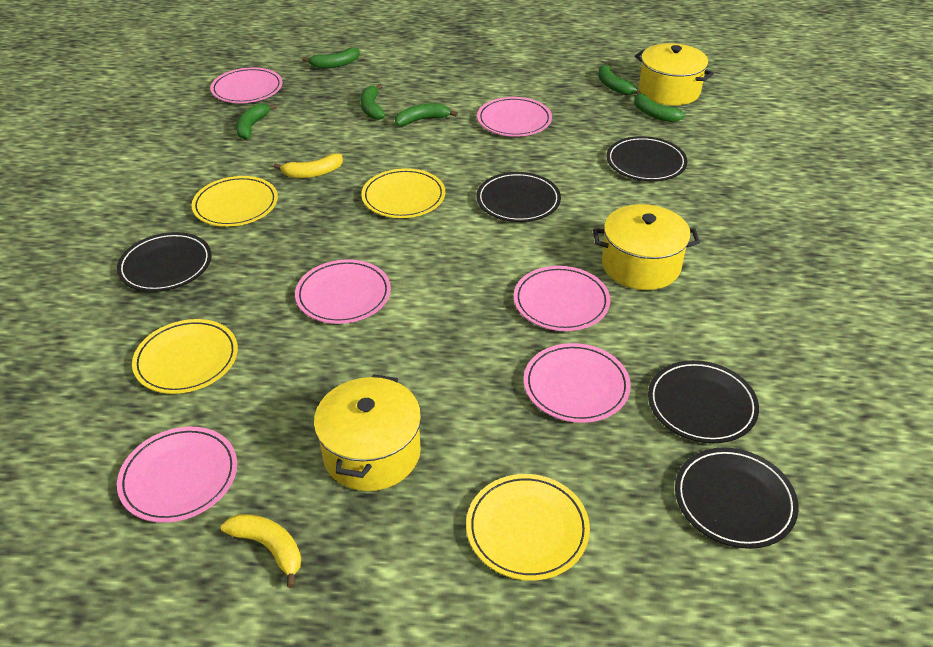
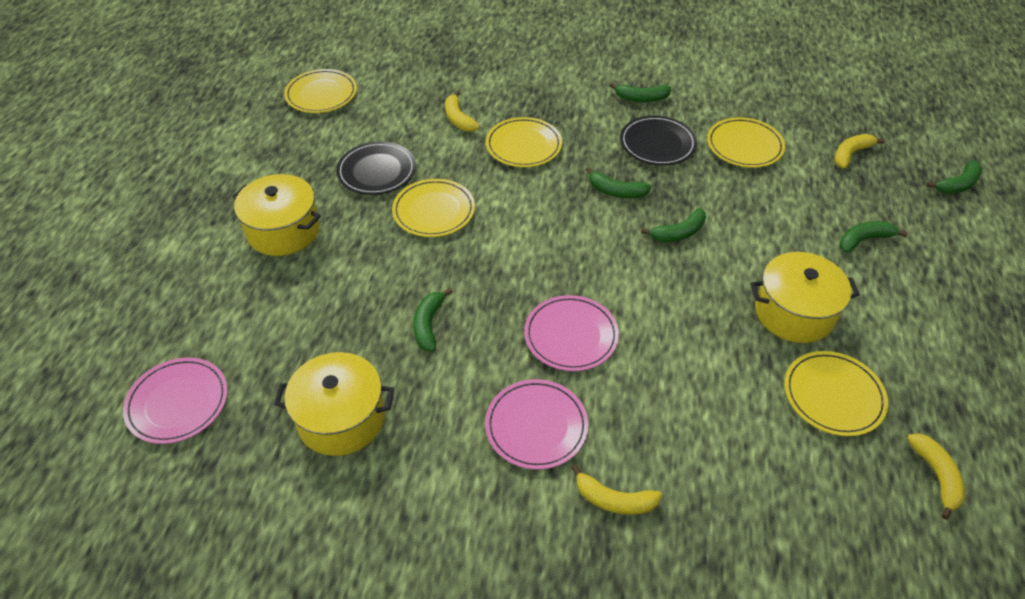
black plate: 5 -> 2
pink plate: 6 -> 3
yellow banana: 2 -> 4
yellow plate: 4 -> 5

